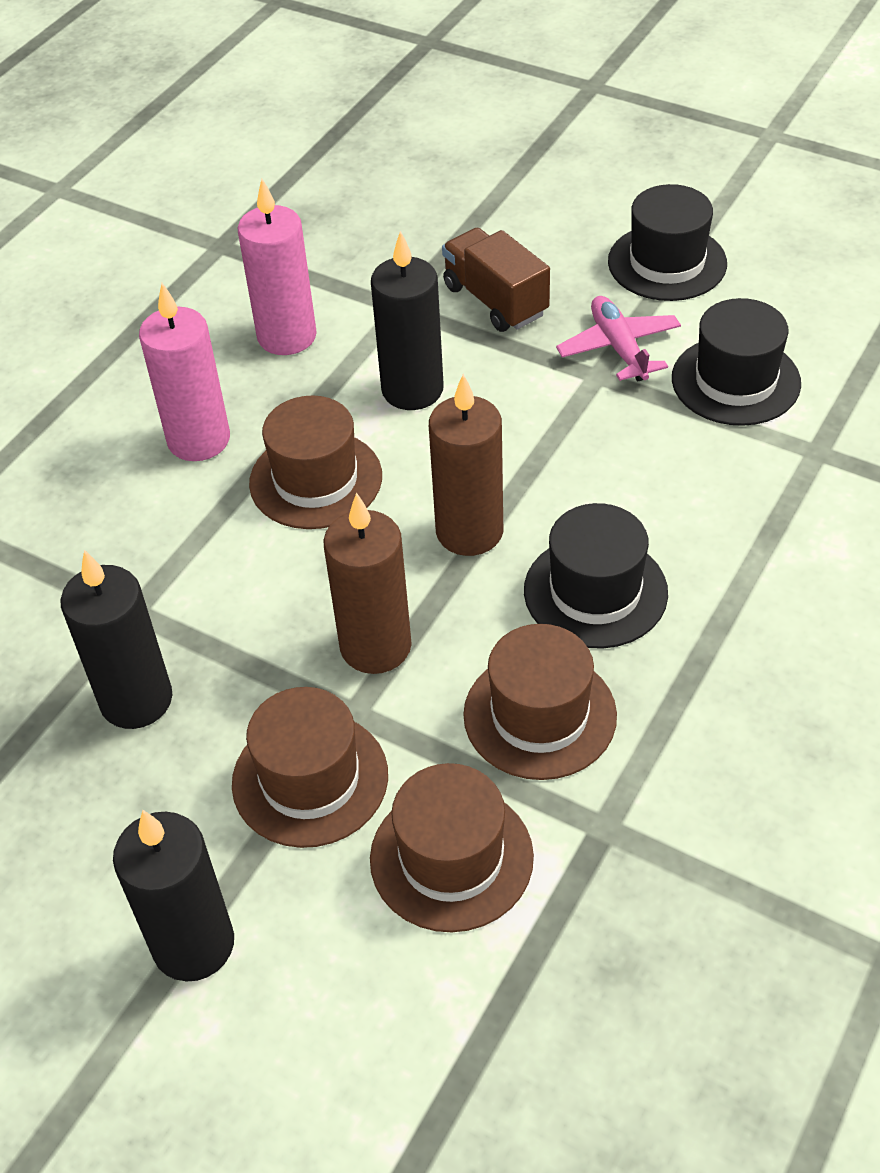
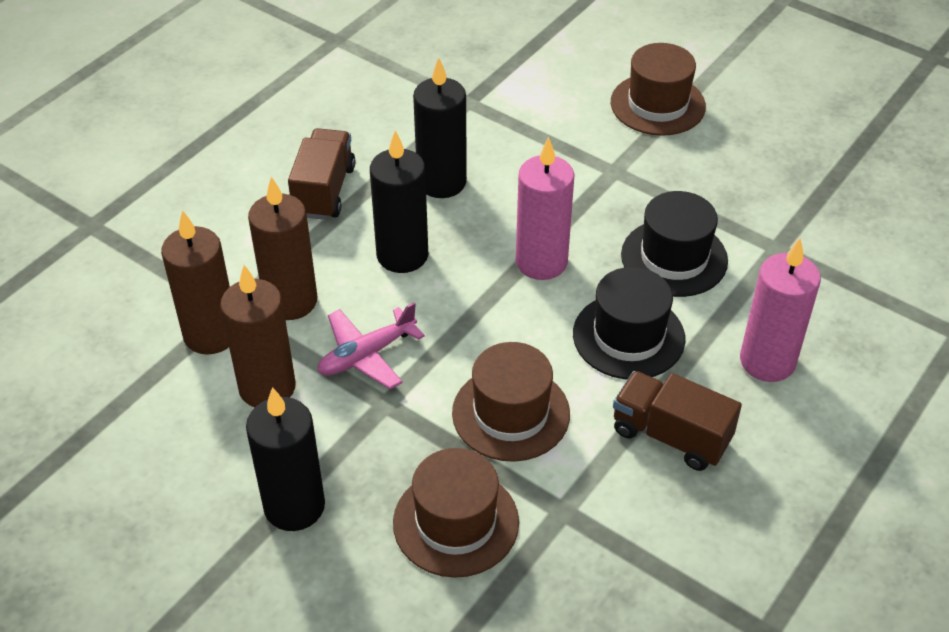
black hat: 3 -> 2
brown candle: 2 -> 3
brown hat: 4 -> 3
brown truck: 1 -> 2

